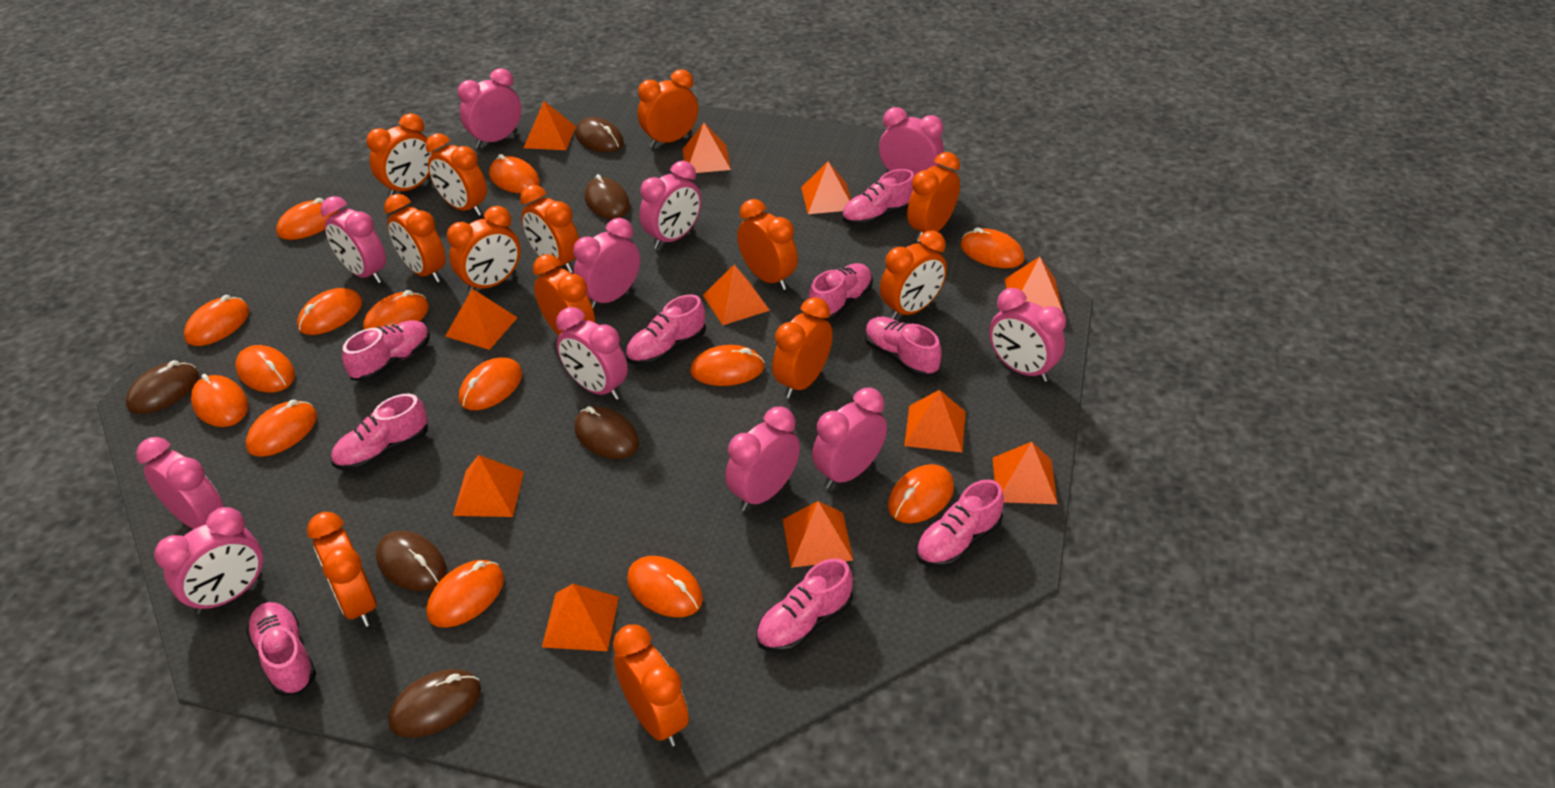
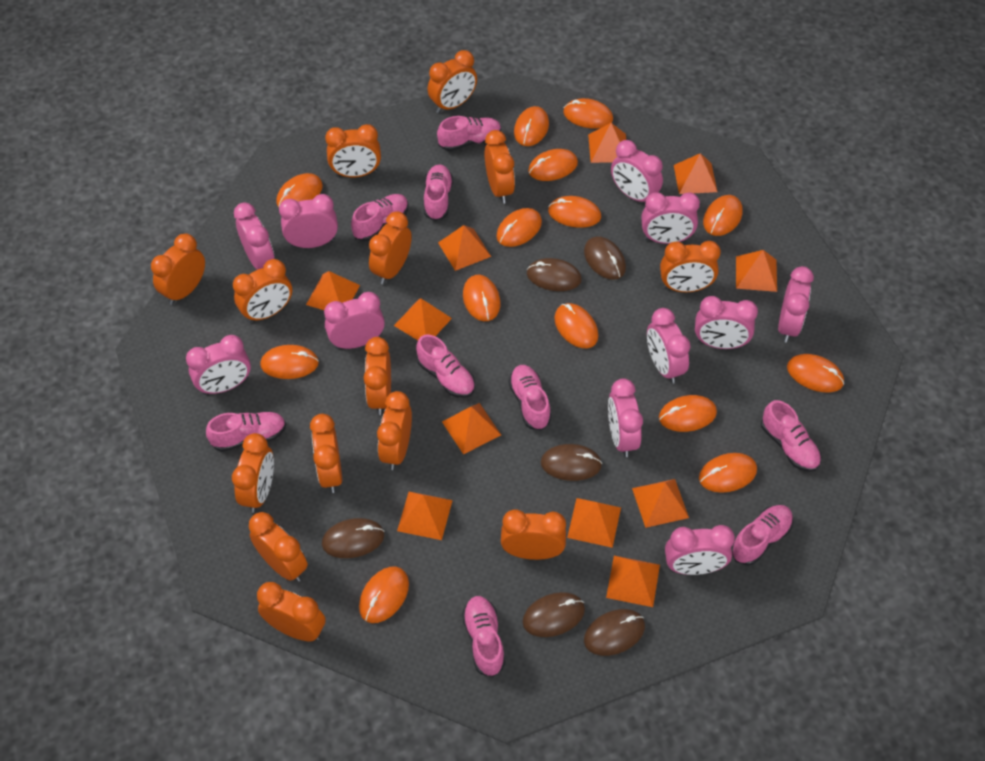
orange clock: 13 -> 14

